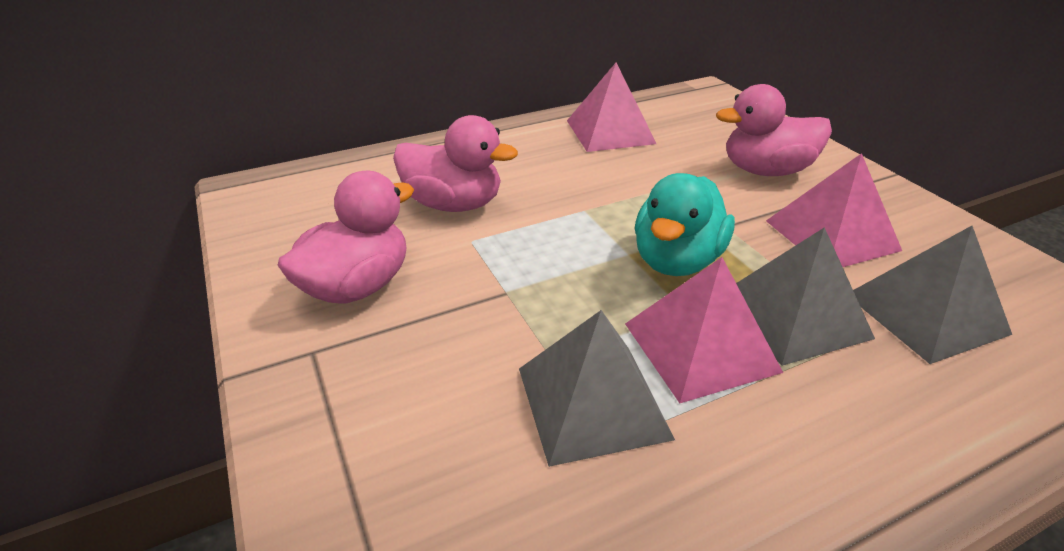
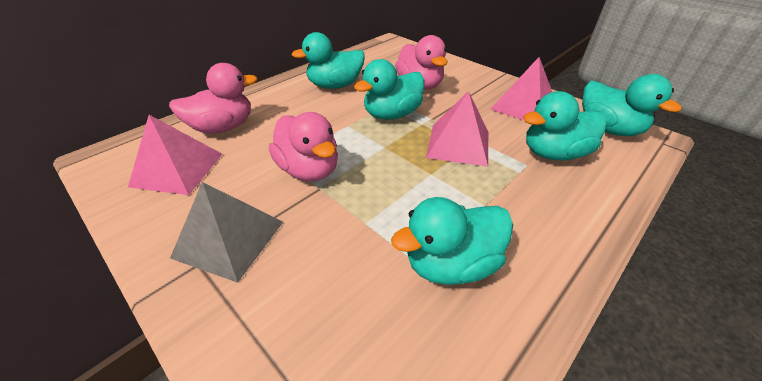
grey pyramid: 3 -> 1
turquoise duck: 1 -> 5

